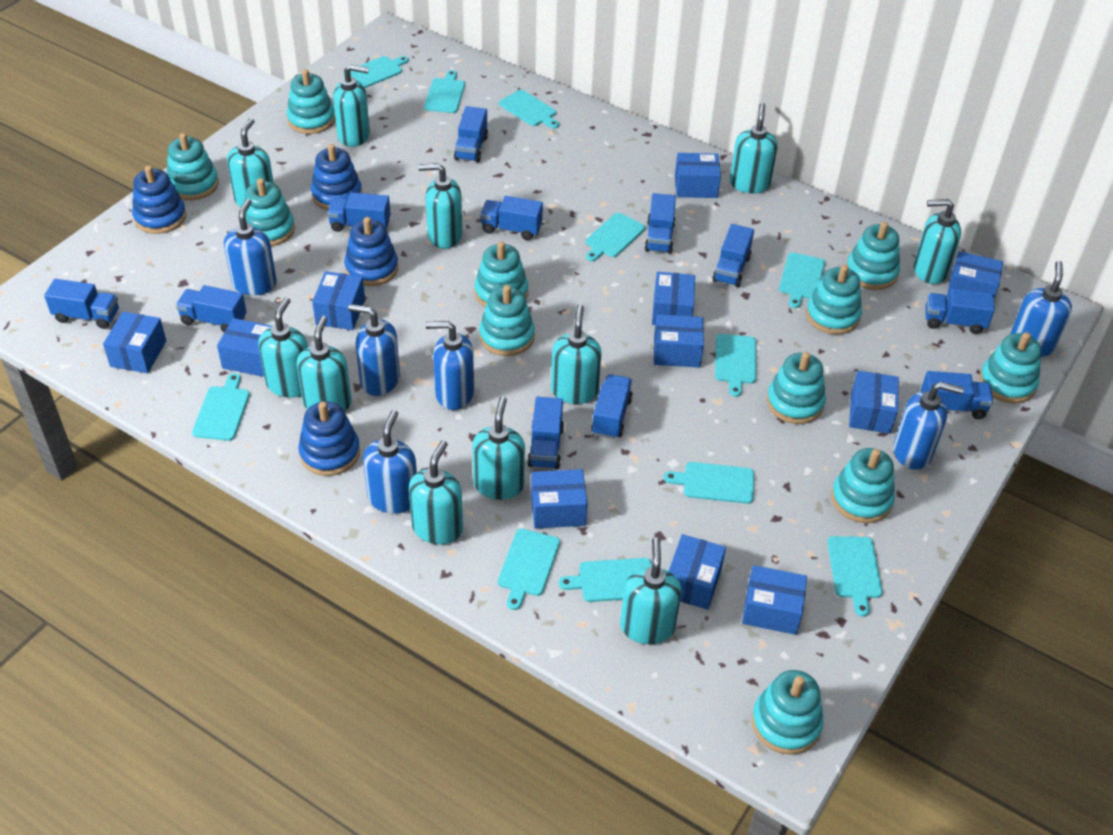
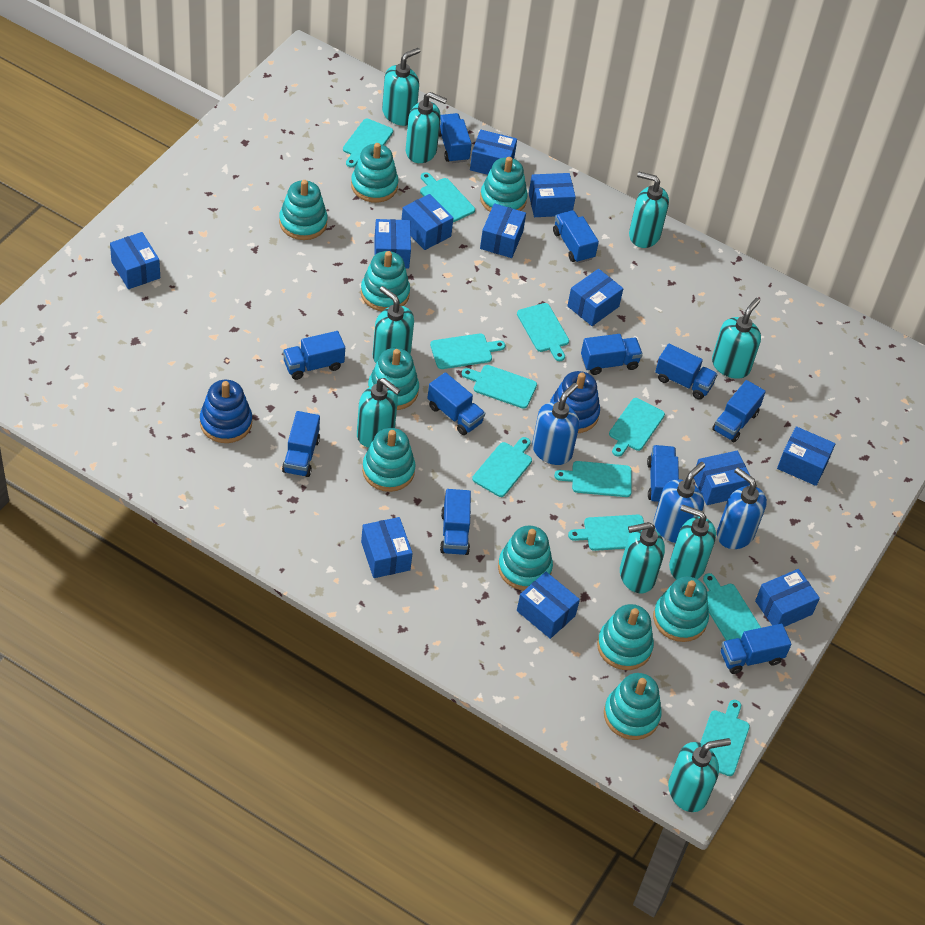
blue box: 11 -> 12
blue soap dispenser: 6 -> 3
blue stacking toy: 4 -> 2
turquoise soap dispenser: 11 -> 9
turquoise stacking toy: 11 -> 10

